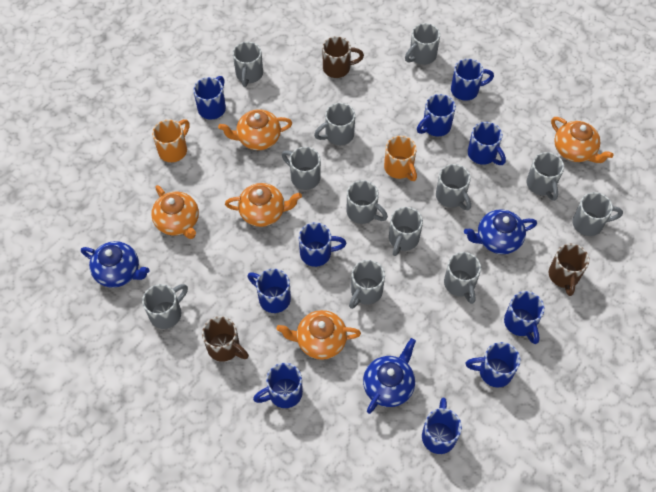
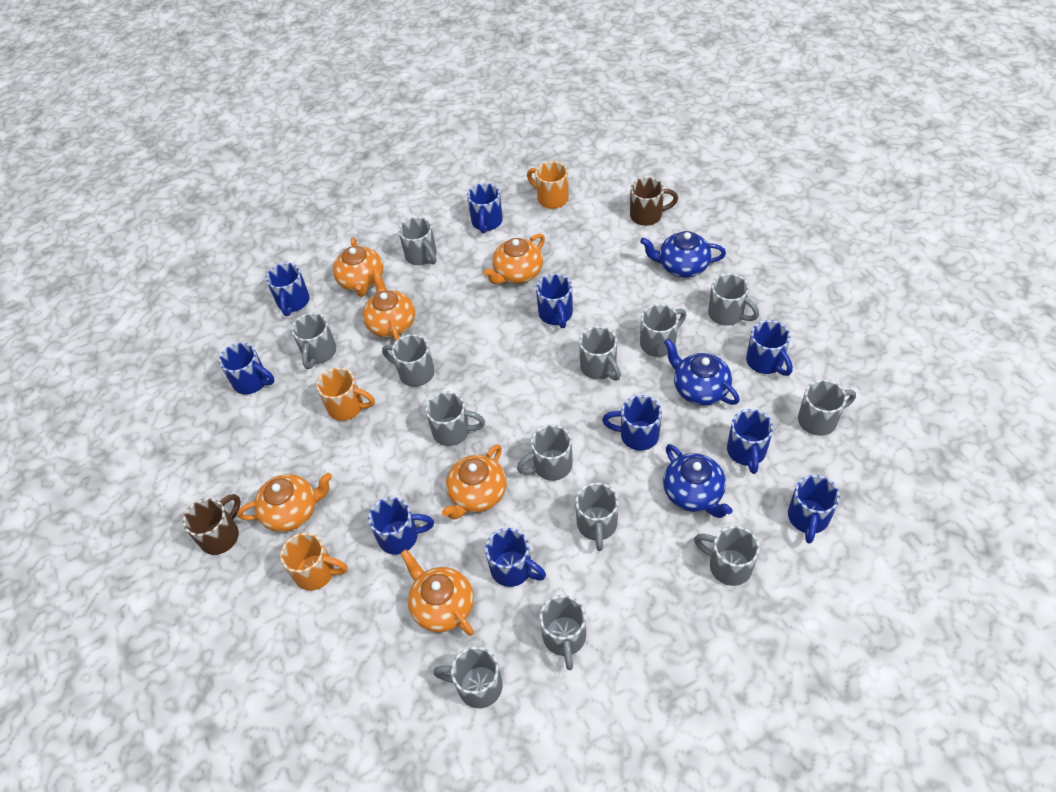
brown mug: 3 -> 2
grey mug: 12 -> 13
orange mug: 2 -> 3
orange teapot: 5 -> 6

